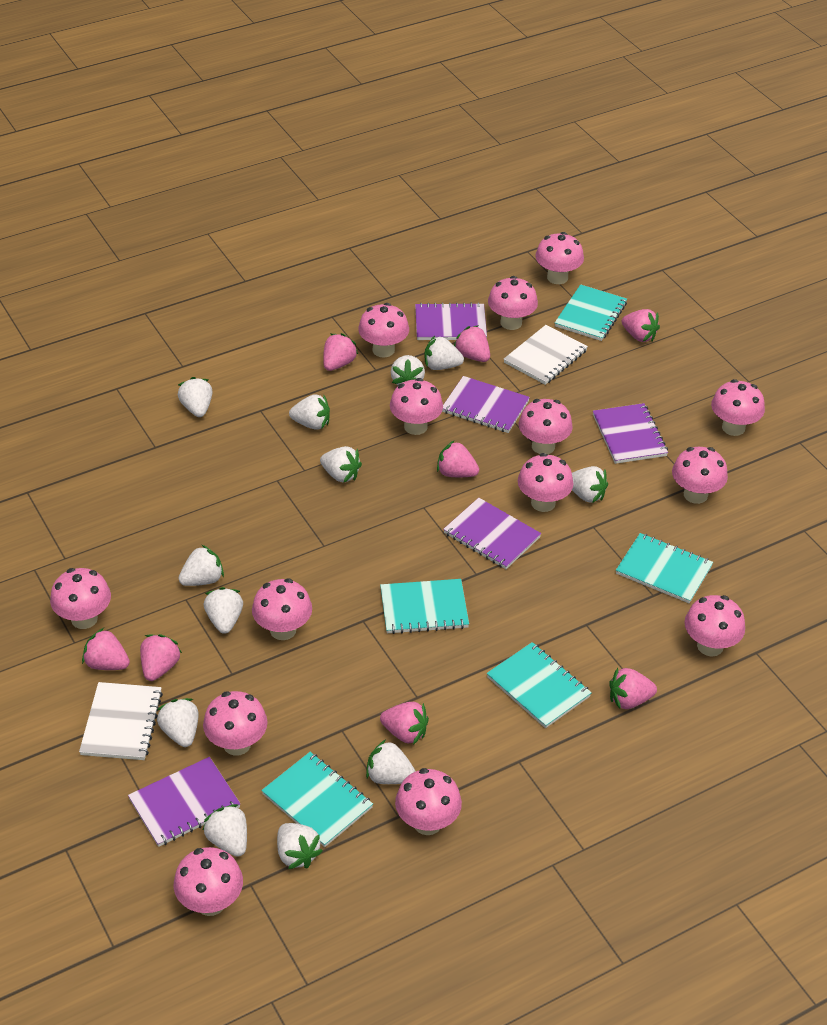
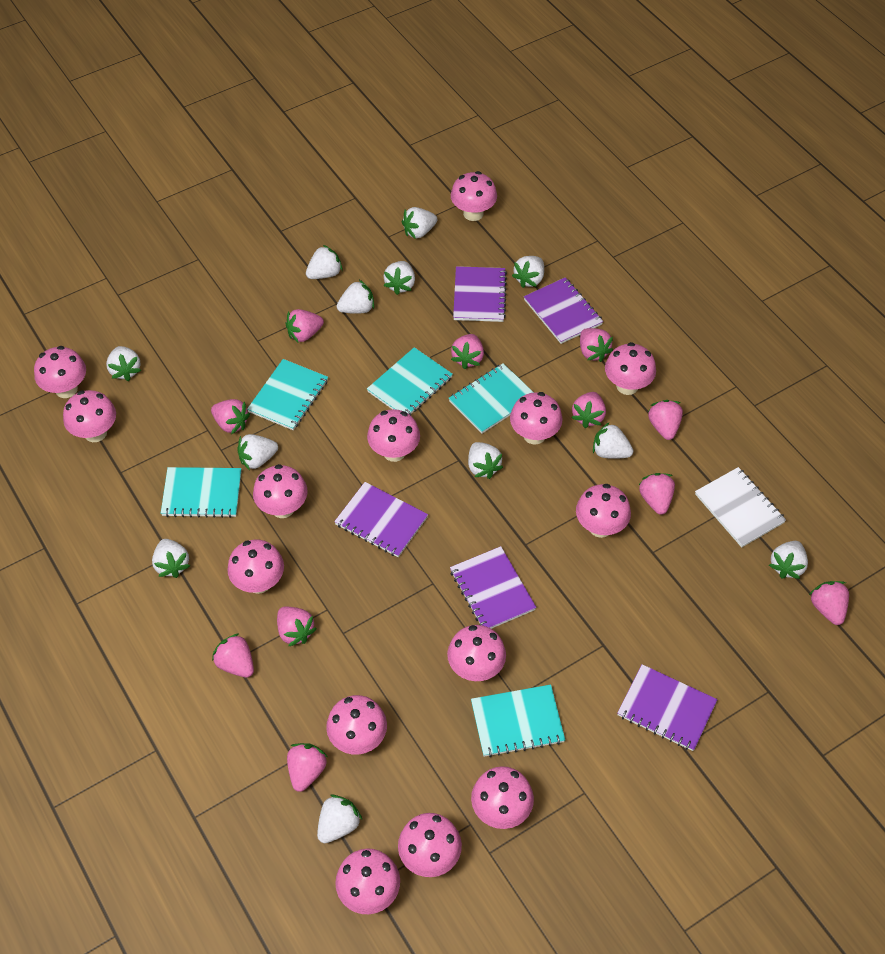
pink strawberry: 8 -> 11
white notebook: 2 -> 1

